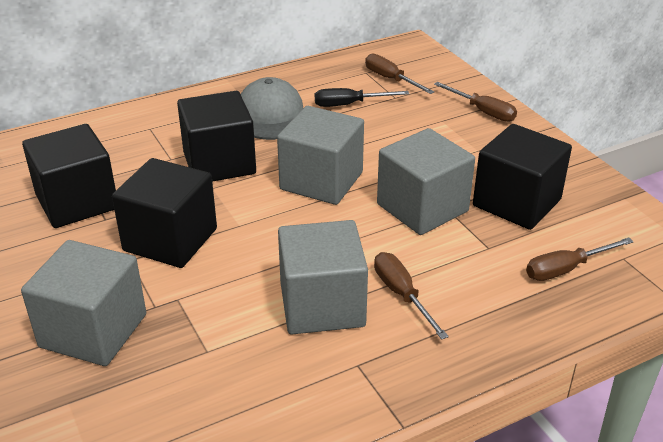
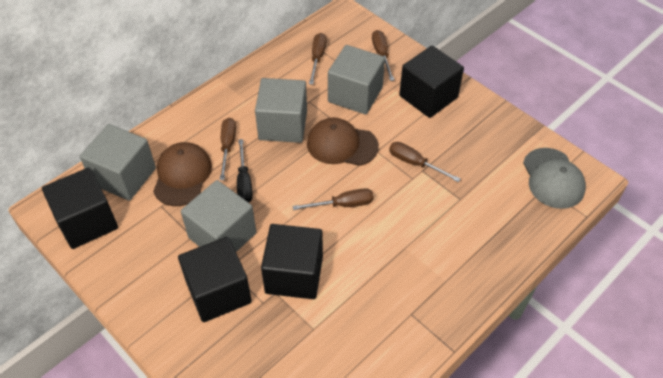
brown cap: 0 -> 2
brown screwdriver: 4 -> 5

